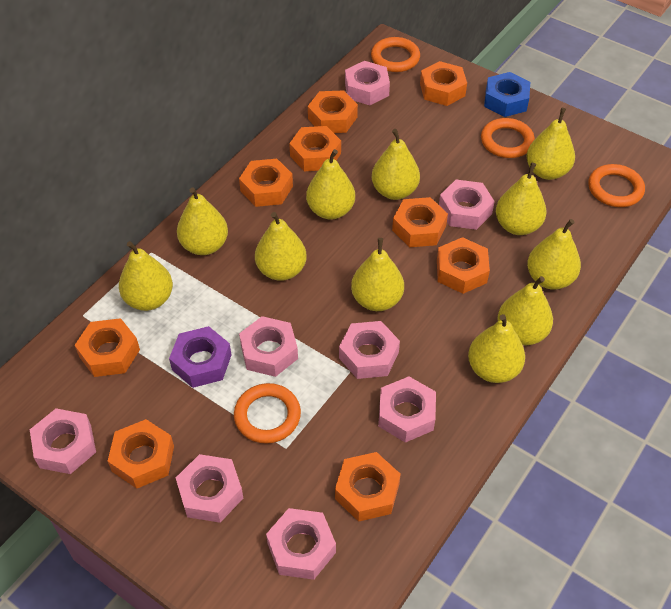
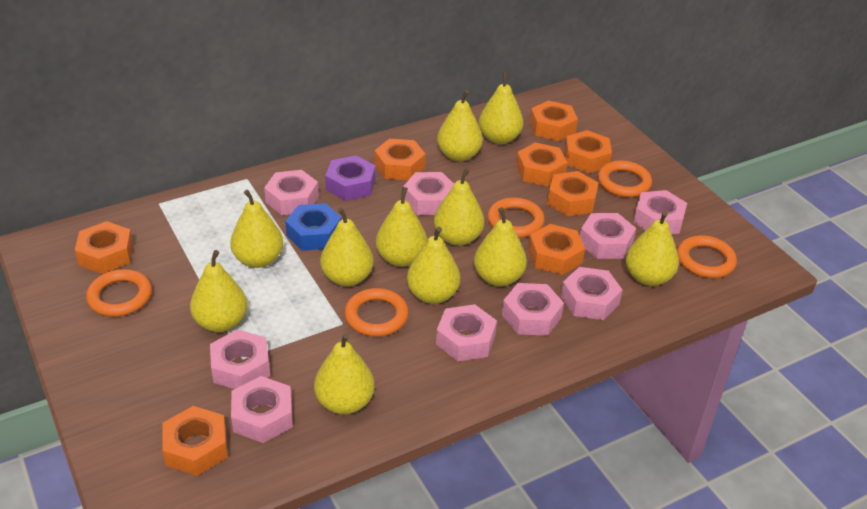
orange nut: 9 -> 8
orange ring: 4 -> 5
pink nut: 8 -> 9

